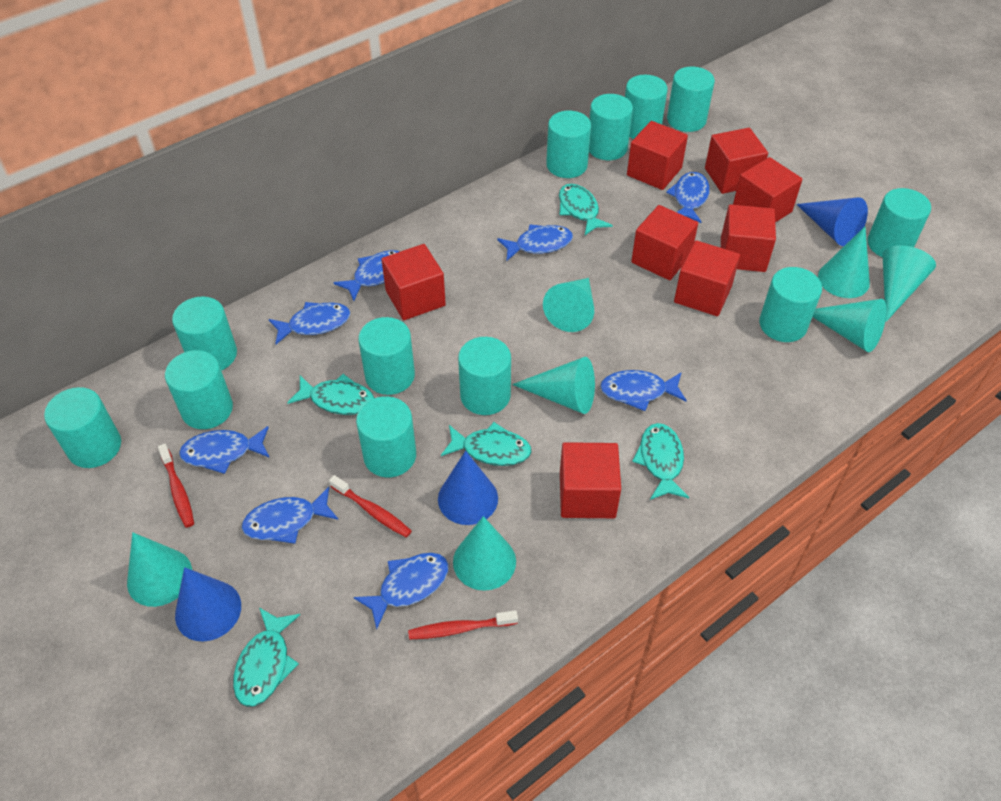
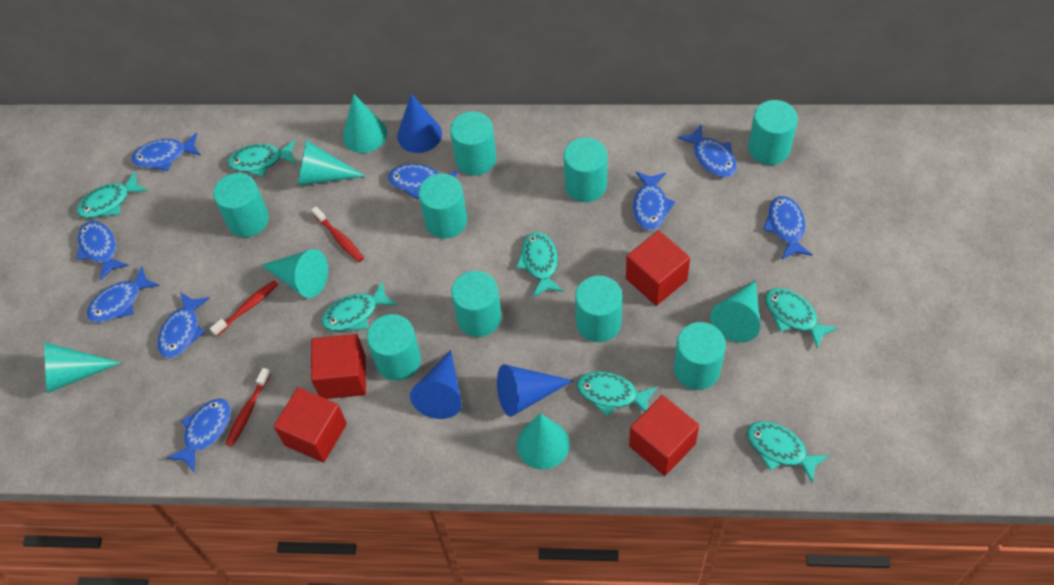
blue fish: 8 -> 9
red cube: 8 -> 4
turquoise cone: 7 -> 6
turquoise cylinder: 12 -> 9
turquoise fish: 5 -> 7

